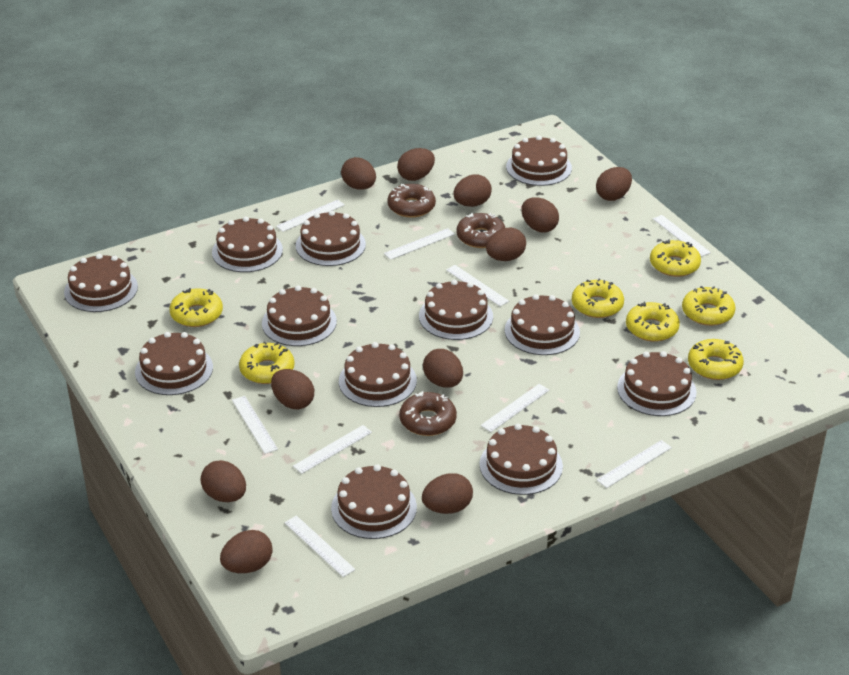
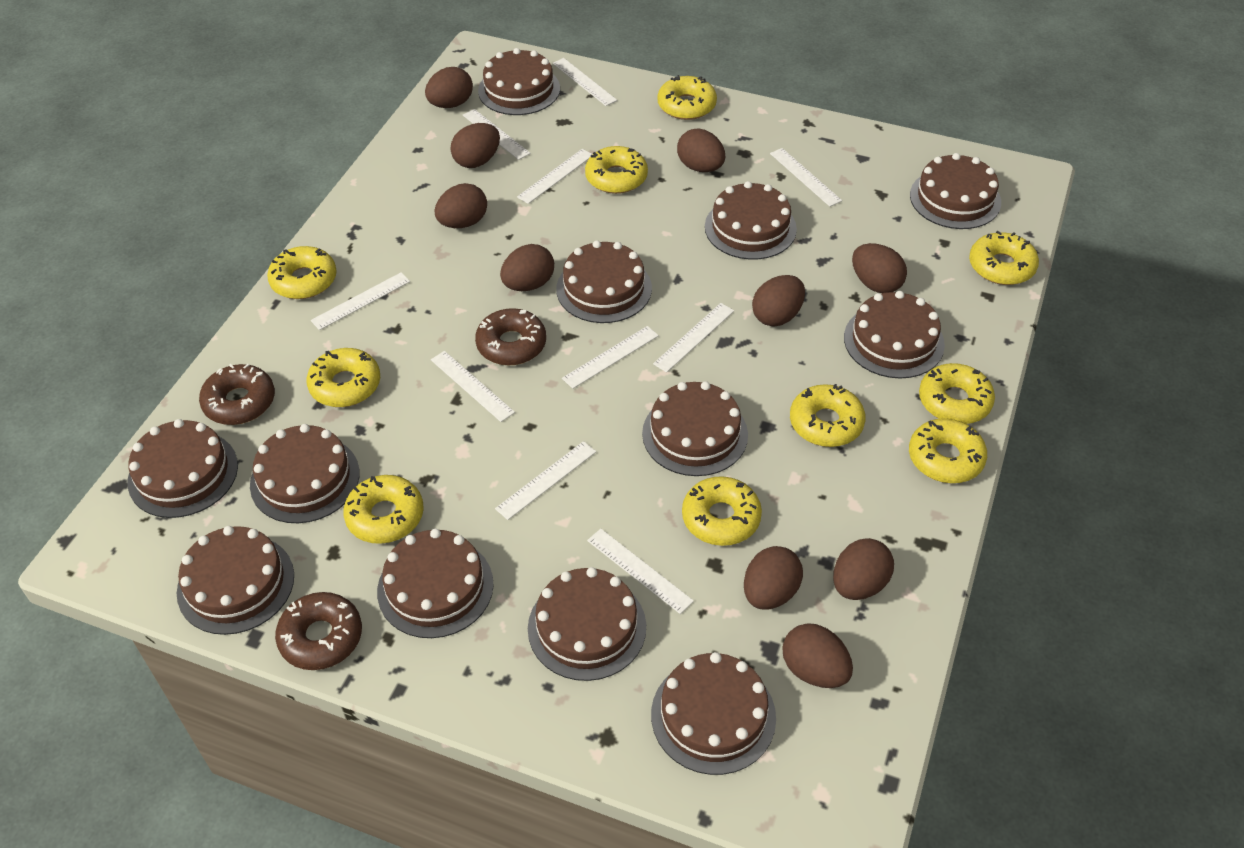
brown egg: 11 -> 10
white ruler: 9 -> 10
yellow donut: 7 -> 10

